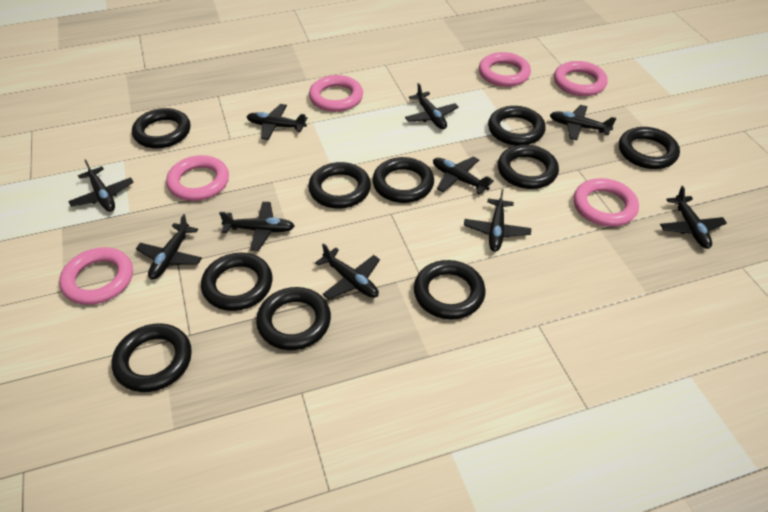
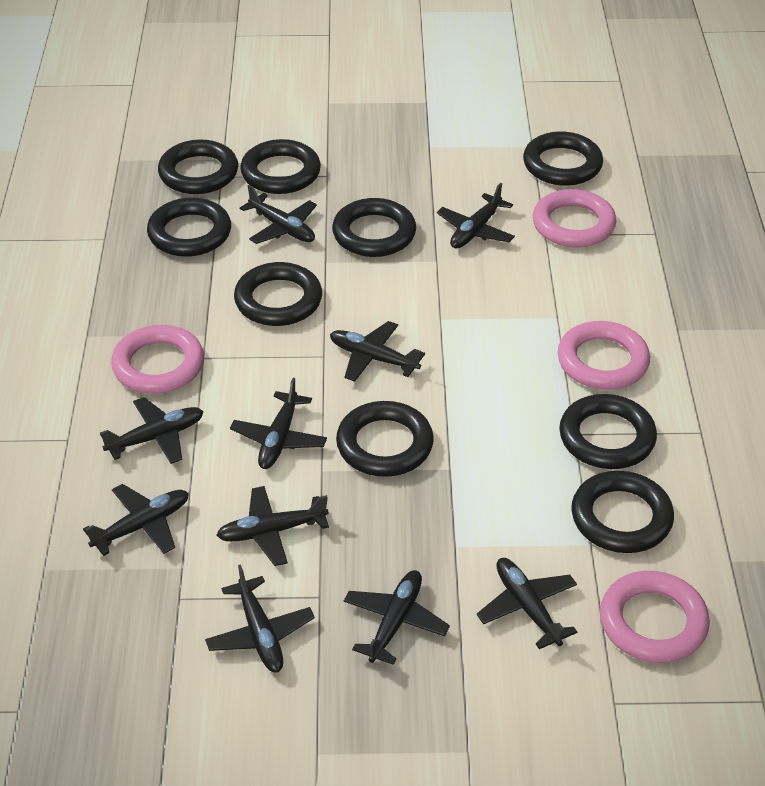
black ring: 10 -> 9
pink ring: 6 -> 4

